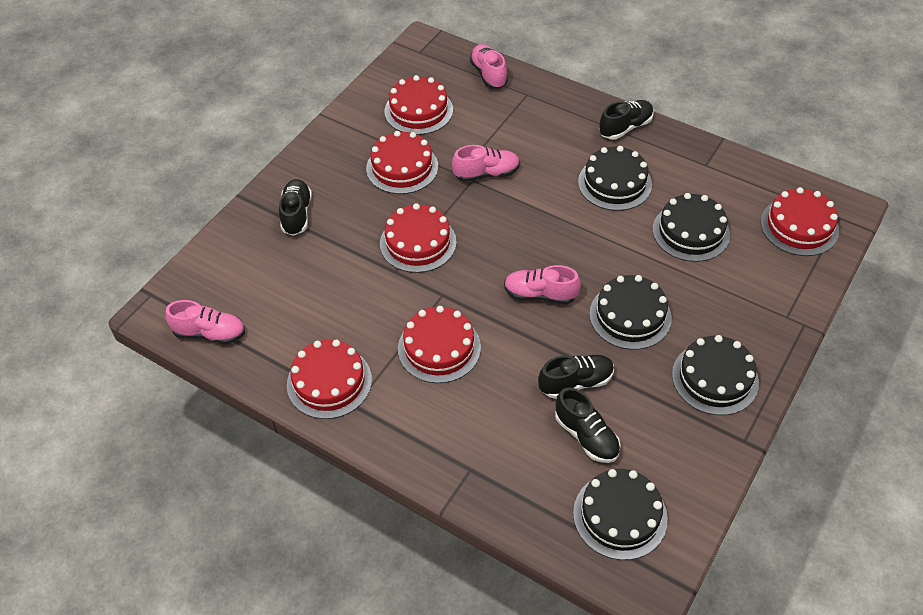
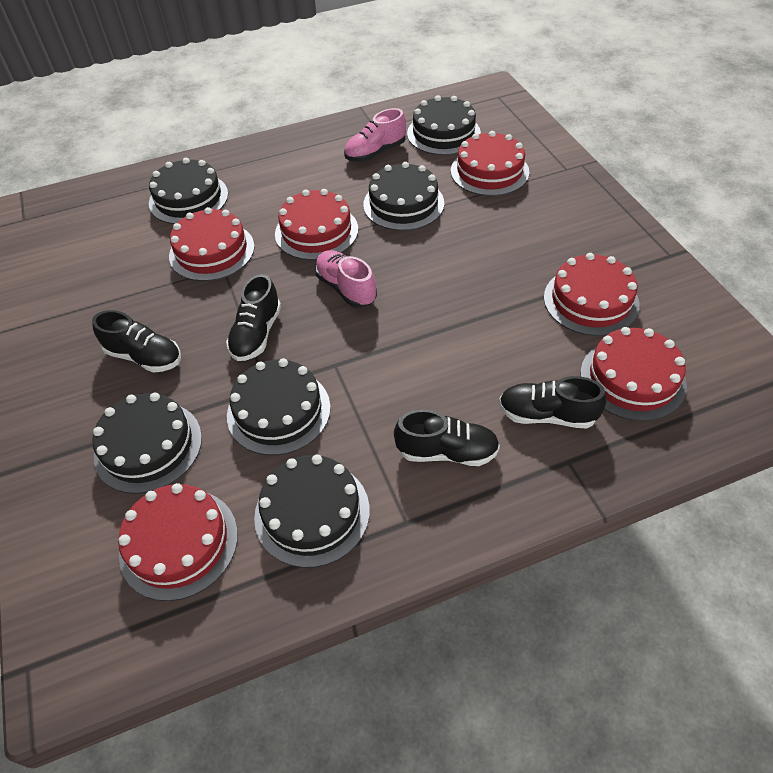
black cake: 5 -> 6
pink shoe: 4 -> 2

